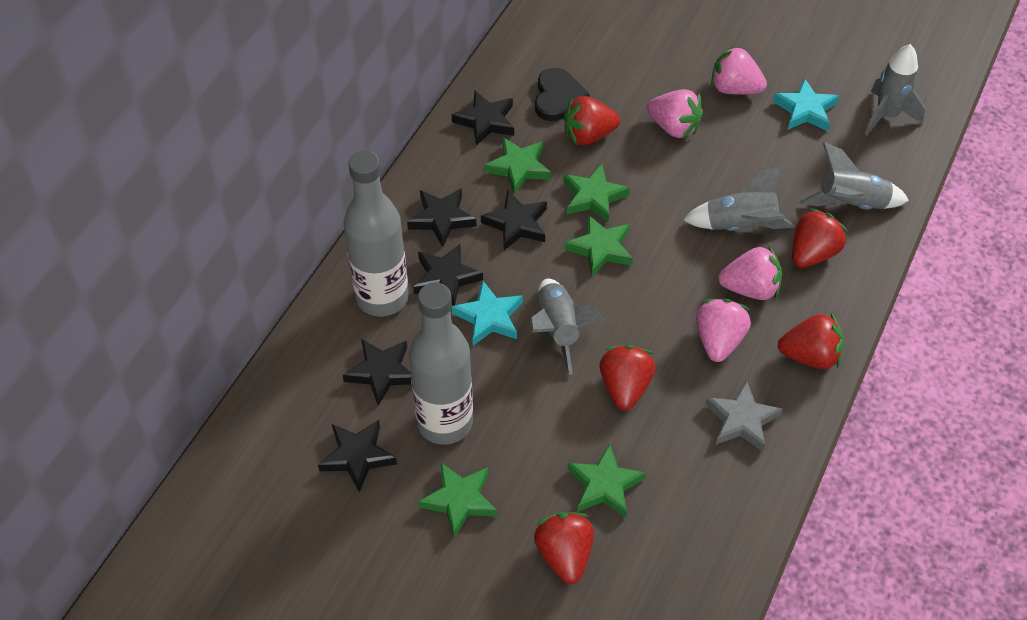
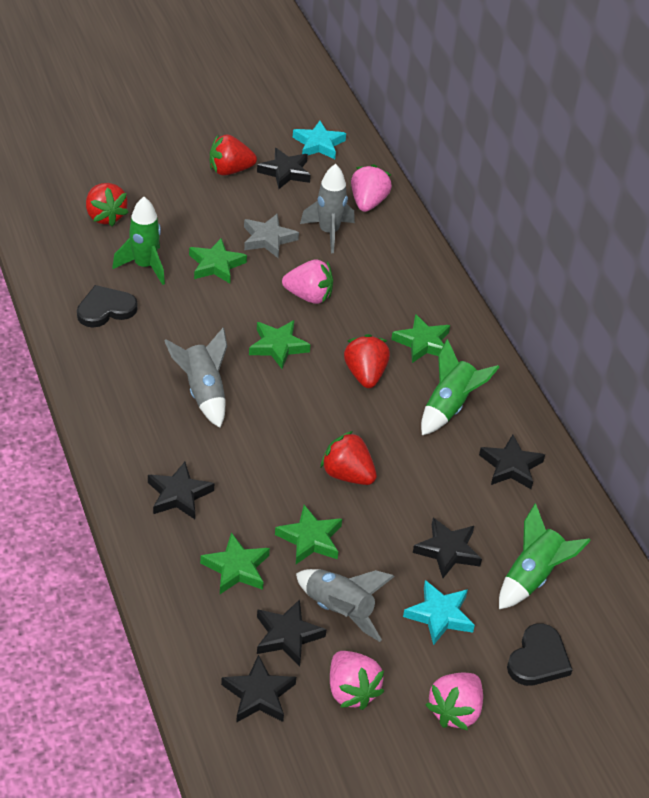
black heart: 1 -> 2
green rocket: 0 -> 3
grey bottle: 2 -> 0
grey rocket: 4 -> 3
red strawberry: 5 -> 4

